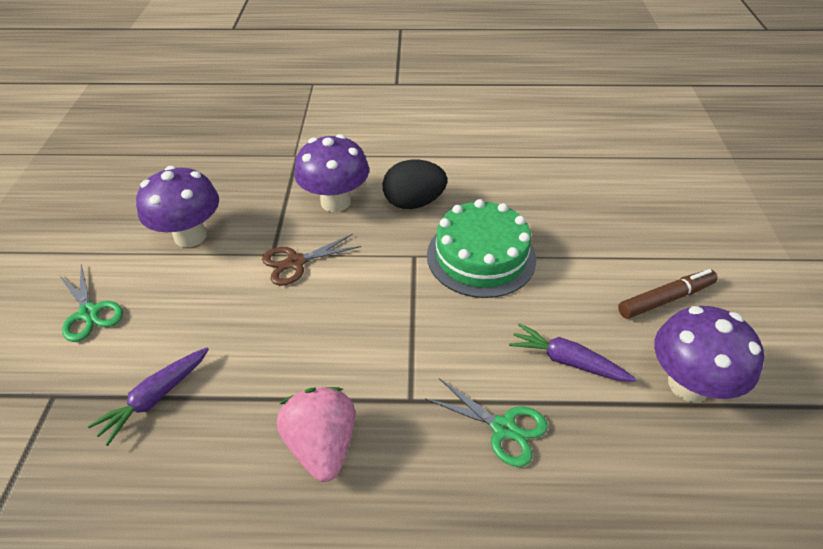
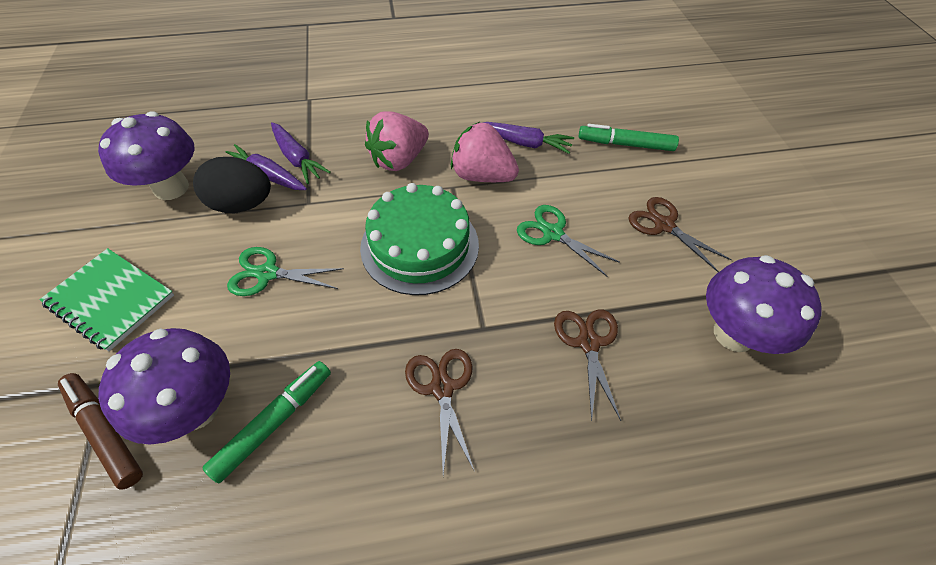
brown scissors: 1 -> 3
green marker: 0 -> 2
green notebook: 0 -> 1
pink strawberry: 1 -> 2
purple carrot: 2 -> 3

